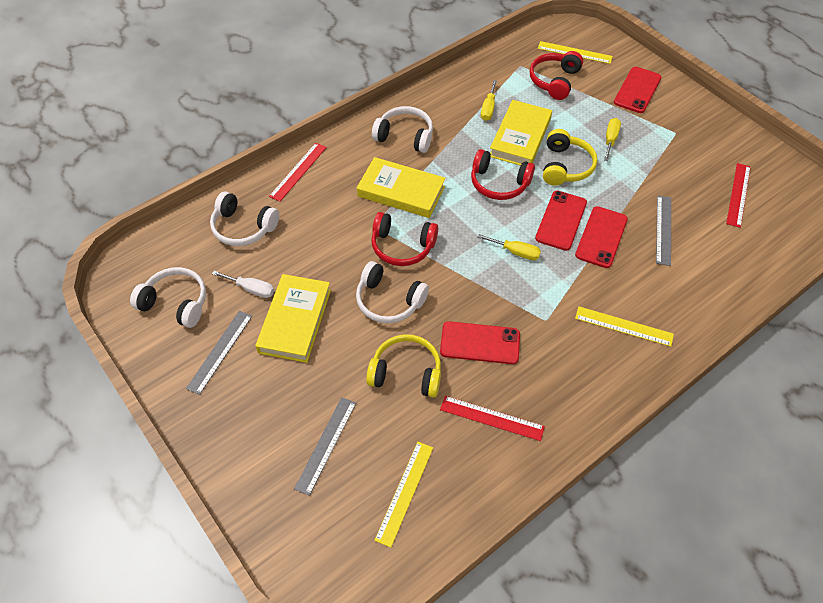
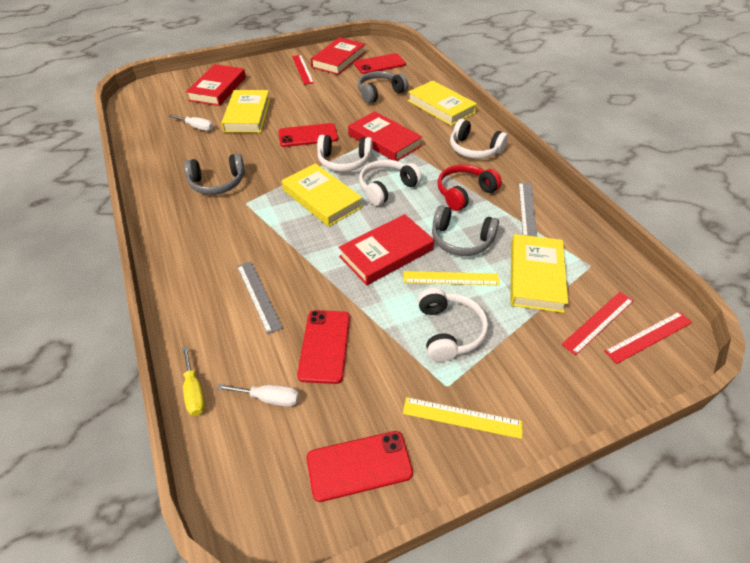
grey headphones: 0 -> 3
grey ruler: 3 -> 2
red book: 0 -> 4
red headphones: 3 -> 1
white screwdriver: 1 -> 2
yellow book: 3 -> 4
yellow headphones: 2 -> 0
yellow ruler: 3 -> 2
yellow screwdriver: 3 -> 1

